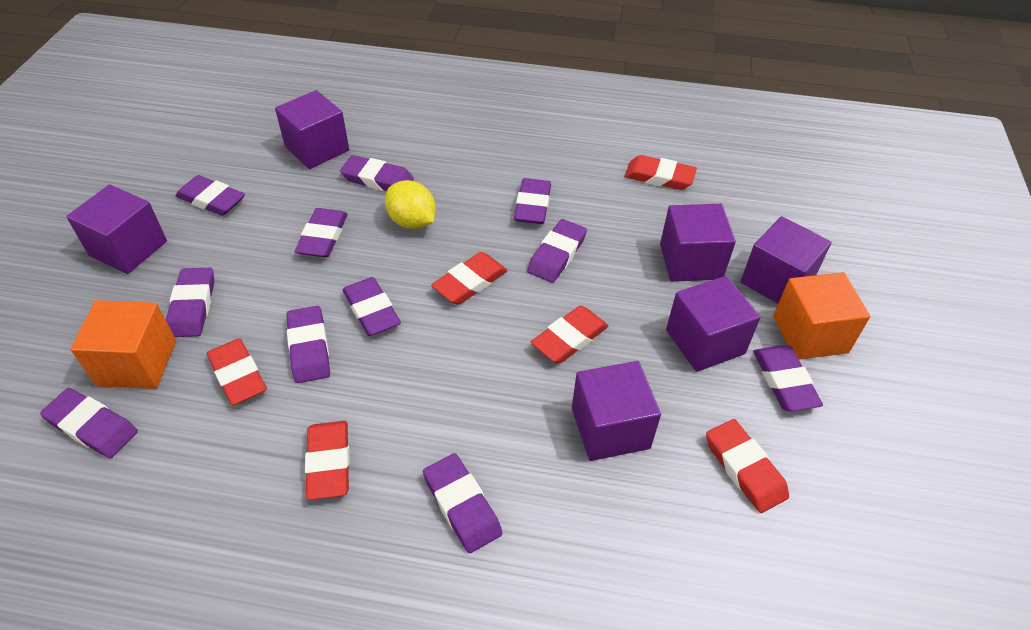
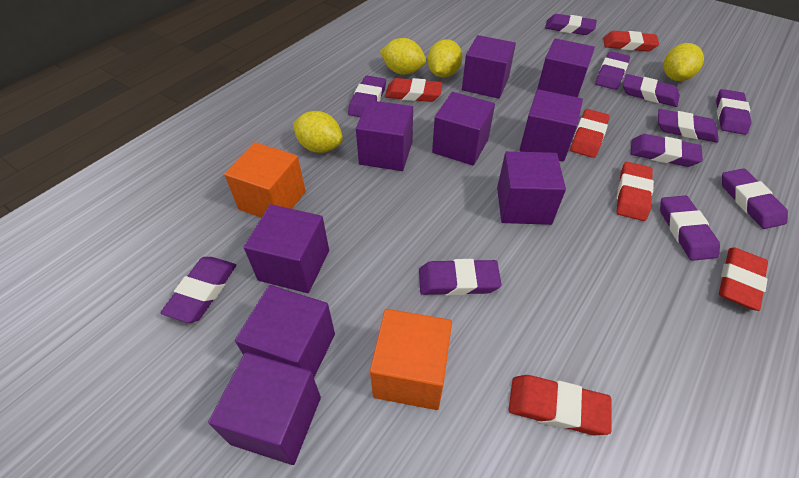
purple cube: 6 -> 9
yellow lemon: 1 -> 4

